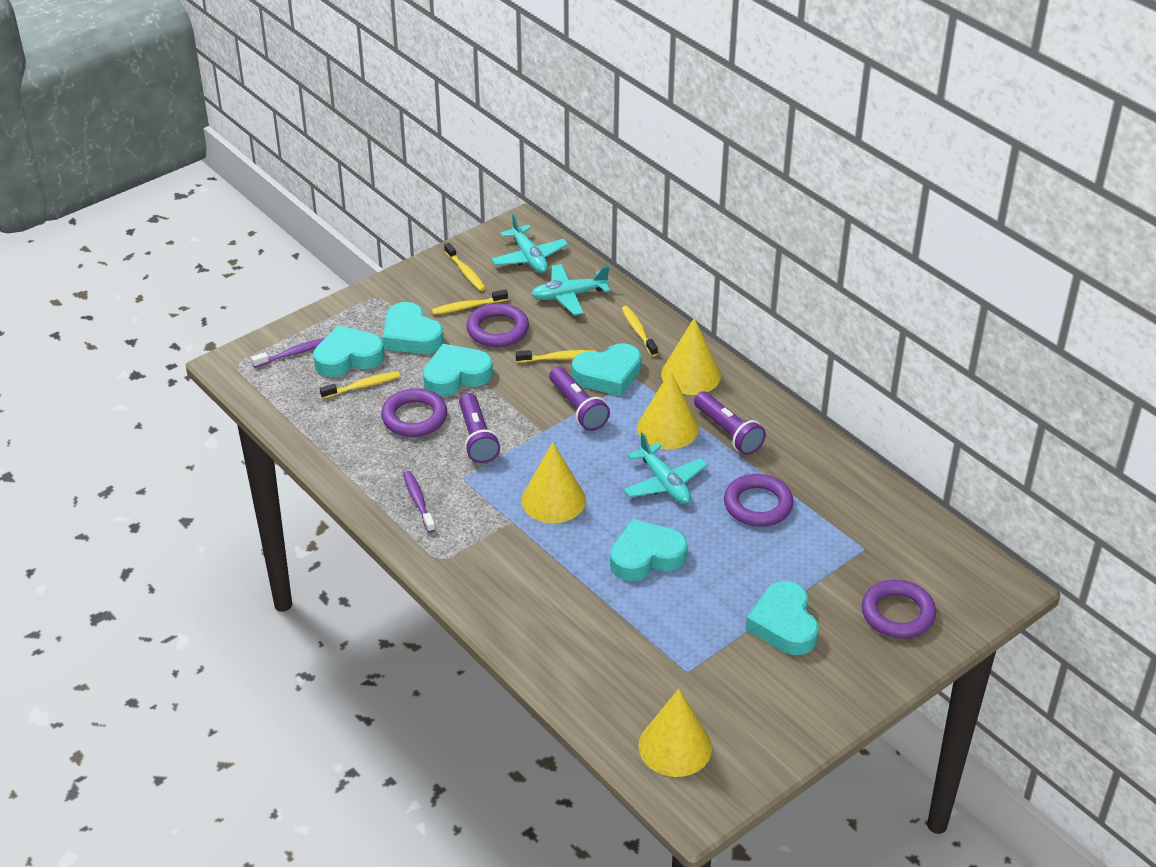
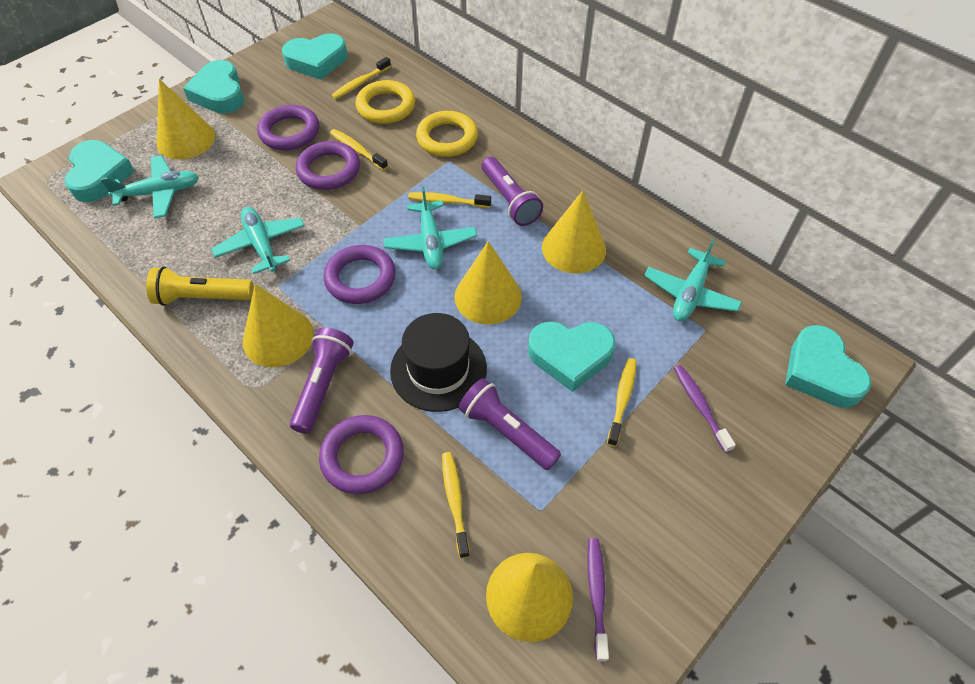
black hat: 0 -> 1
turquoise heart: 6 -> 5
turquoise plane: 3 -> 4
yellow cone: 4 -> 5
yellow flashlight: 0 -> 1
yellow ring: 0 -> 2

